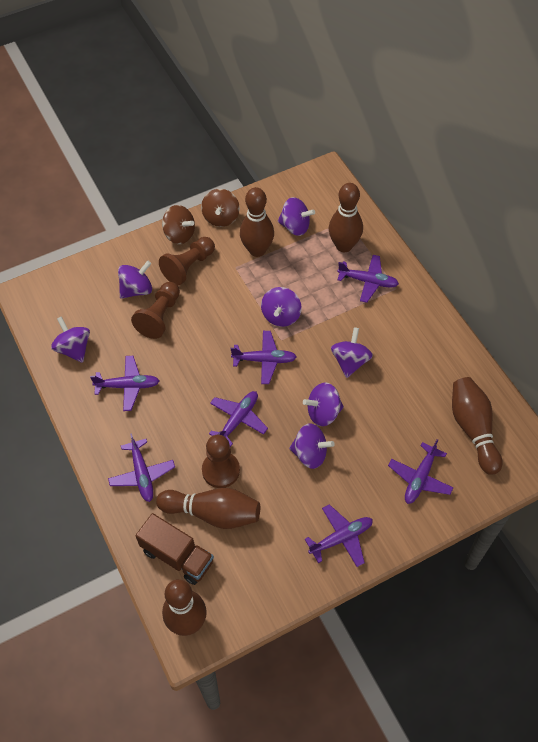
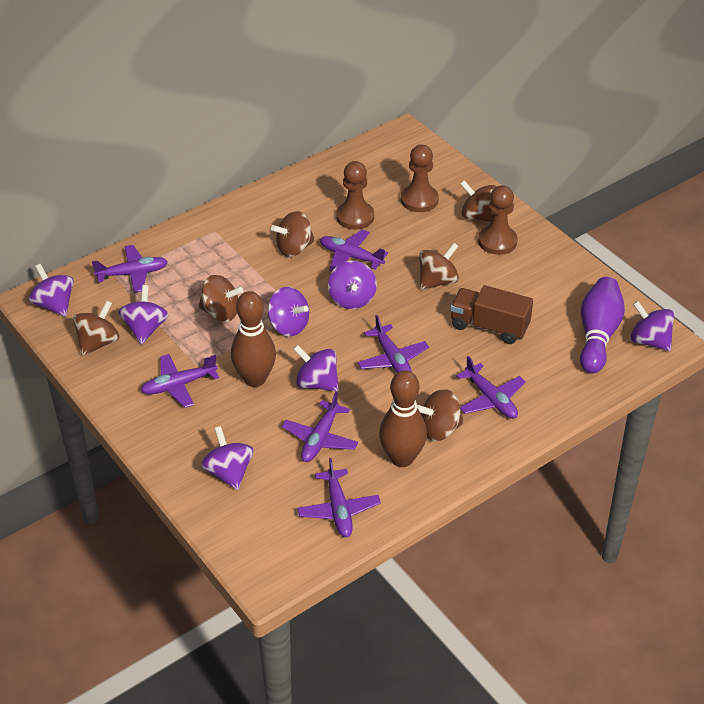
brown bowling pin: 5 -> 2
brown spinning top: 2 -> 6
purple bowling pin: 0 -> 1

